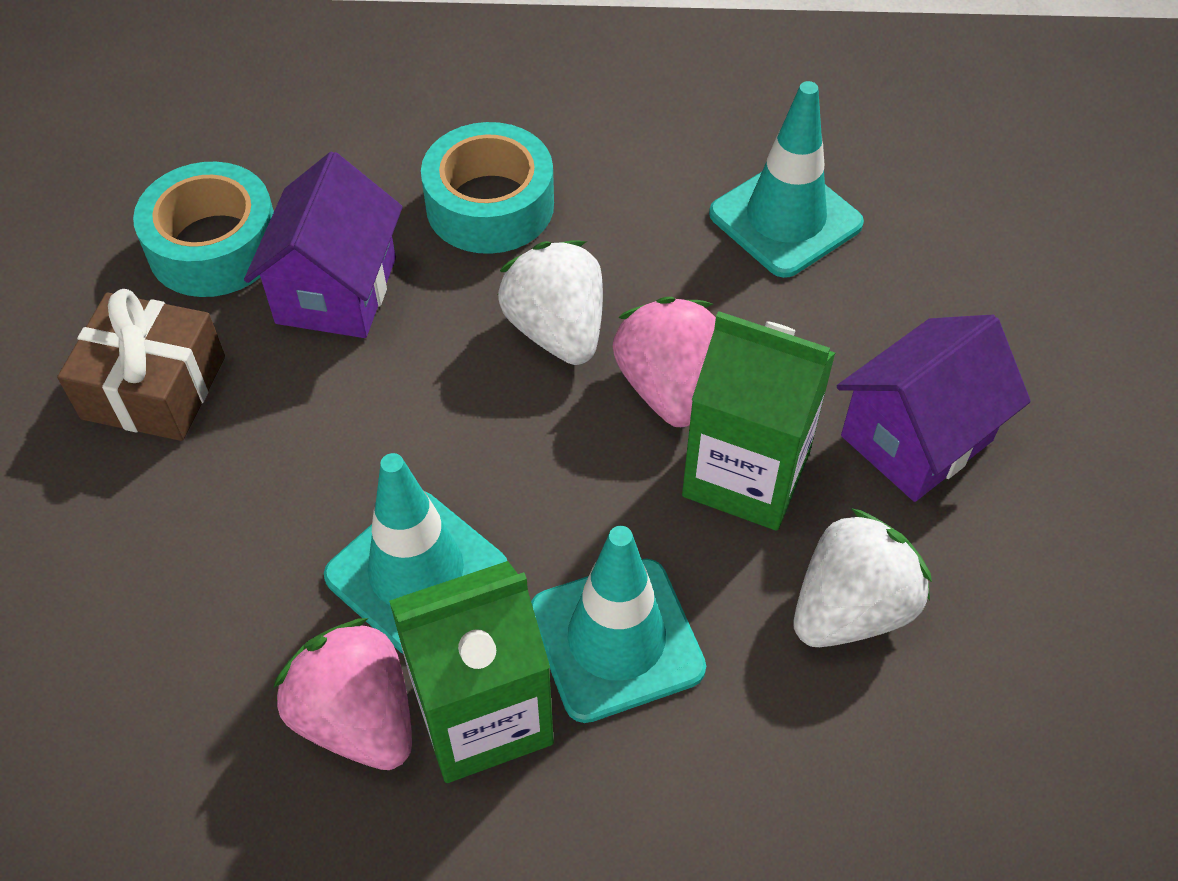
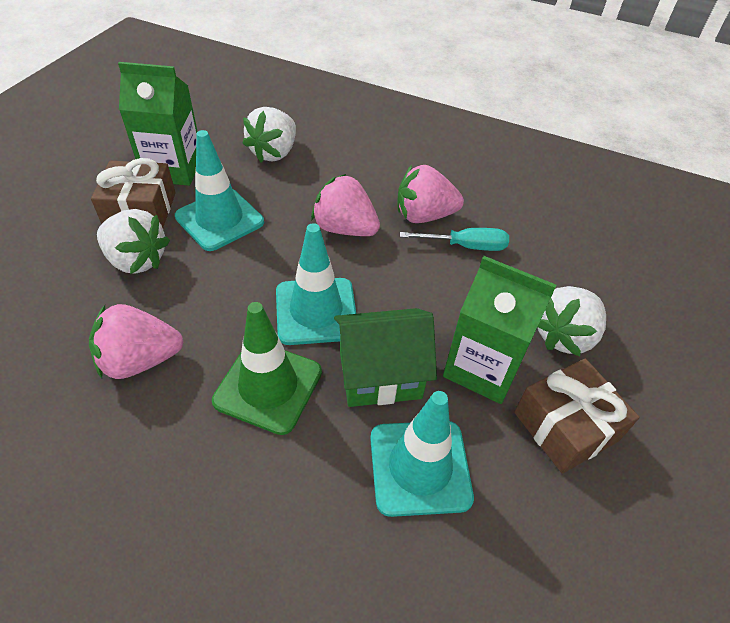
brown gift: 1 -> 2
green house: 0 -> 1
green traffic cone: 0 -> 1
pink strawberry: 2 -> 3
purple house: 2 -> 0
turquoise screwdriver: 0 -> 1
turquoise tape: 2 -> 0
white strawberry: 2 -> 3

